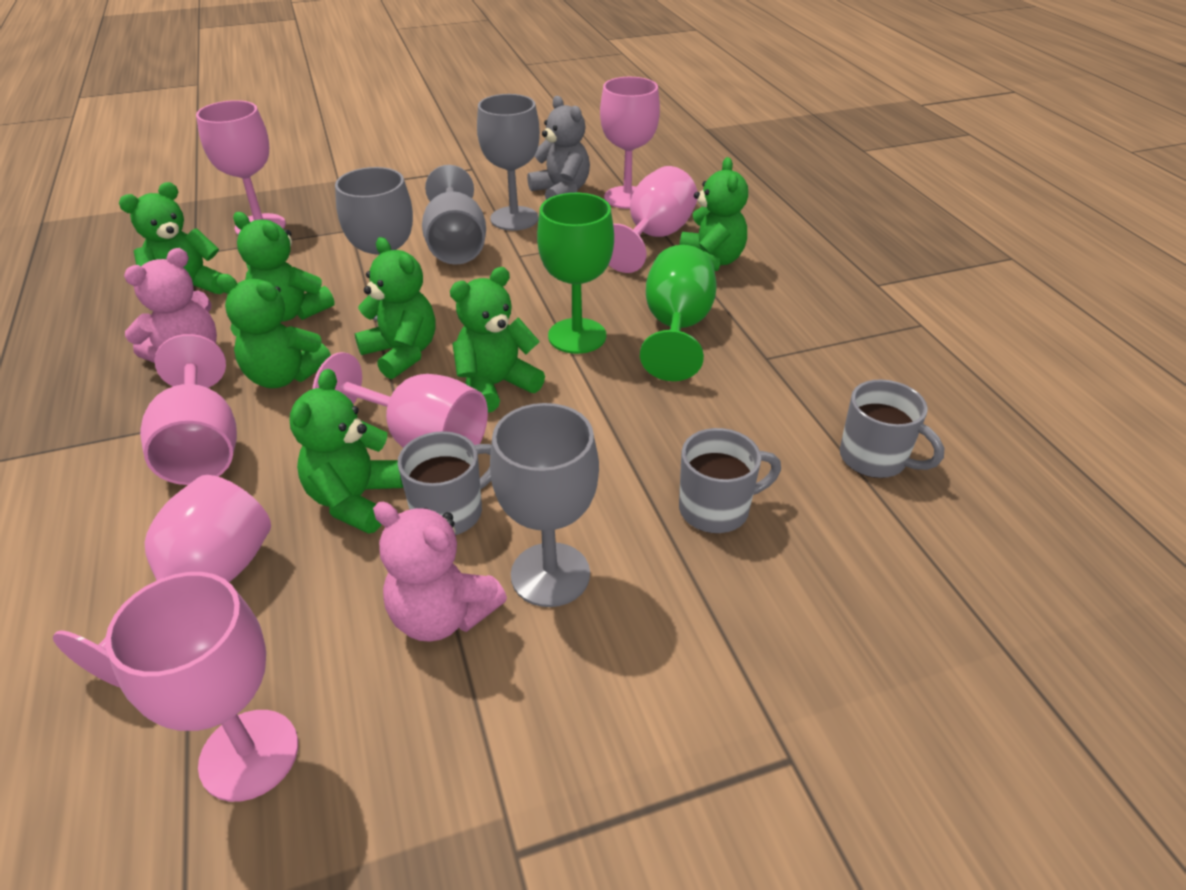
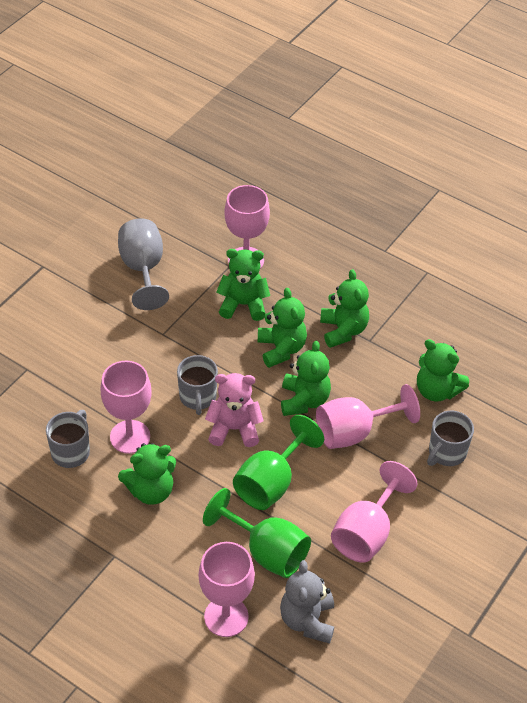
green teddy bear: 7 -> 6
grey goblet: 4 -> 1
pink goblet: 7 -> 5
pink teddy bear: 2 -> 1

